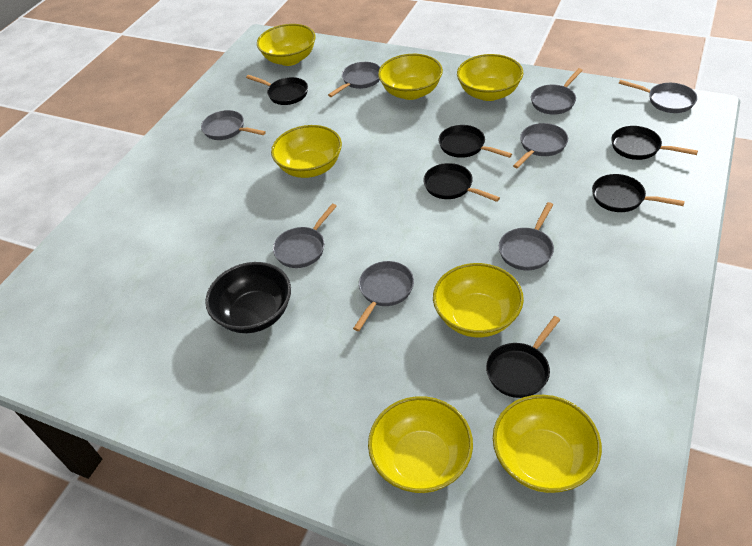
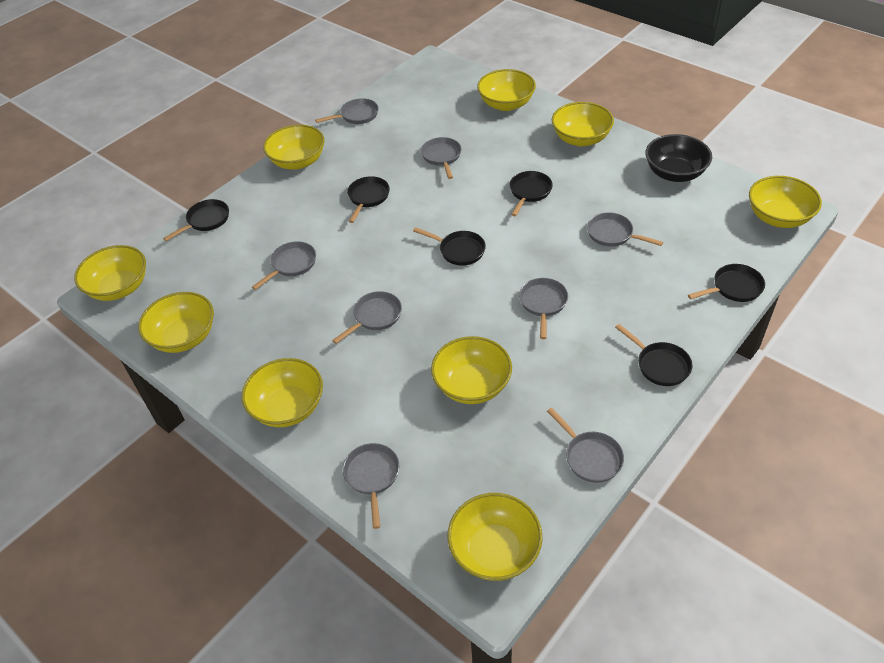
yellow bowl: 7 -> 9

